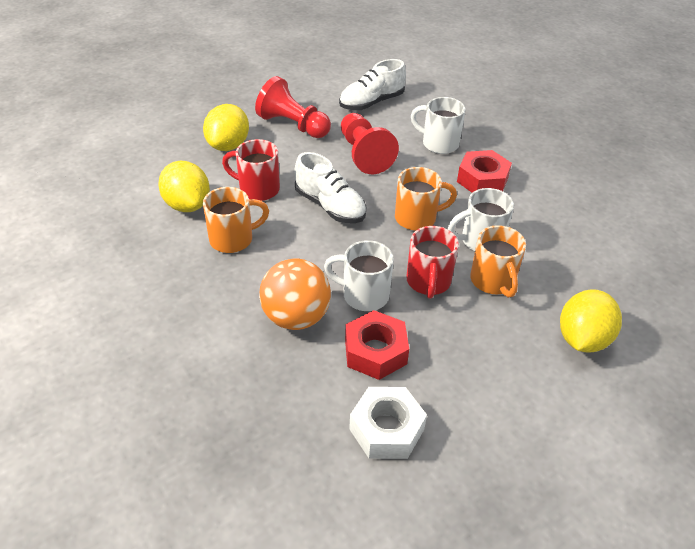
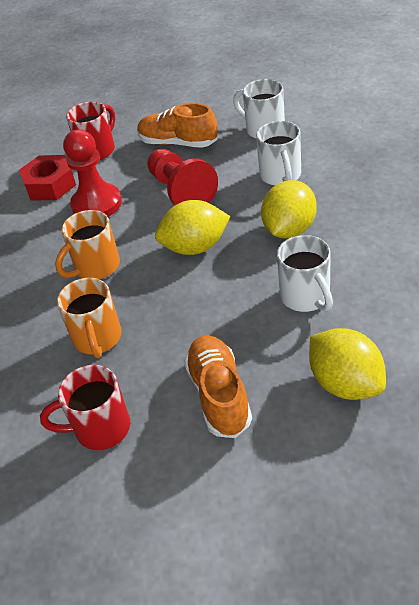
orange ball: 1 -> 0
orange mug: 3 -> 2
orange shoe: 0 -> 2
red nut: 2 -> 1
white nut: 1 -> 0
white shoe: 2 -> 0

